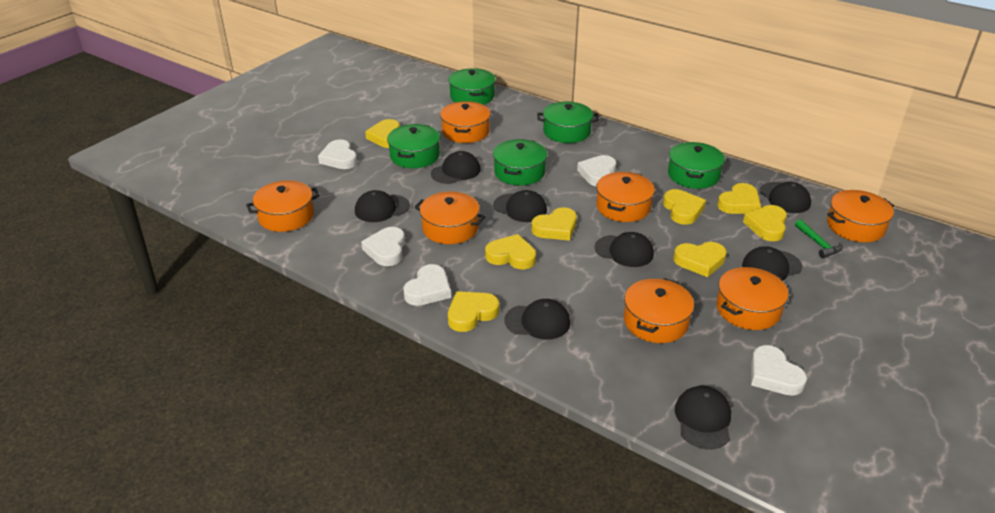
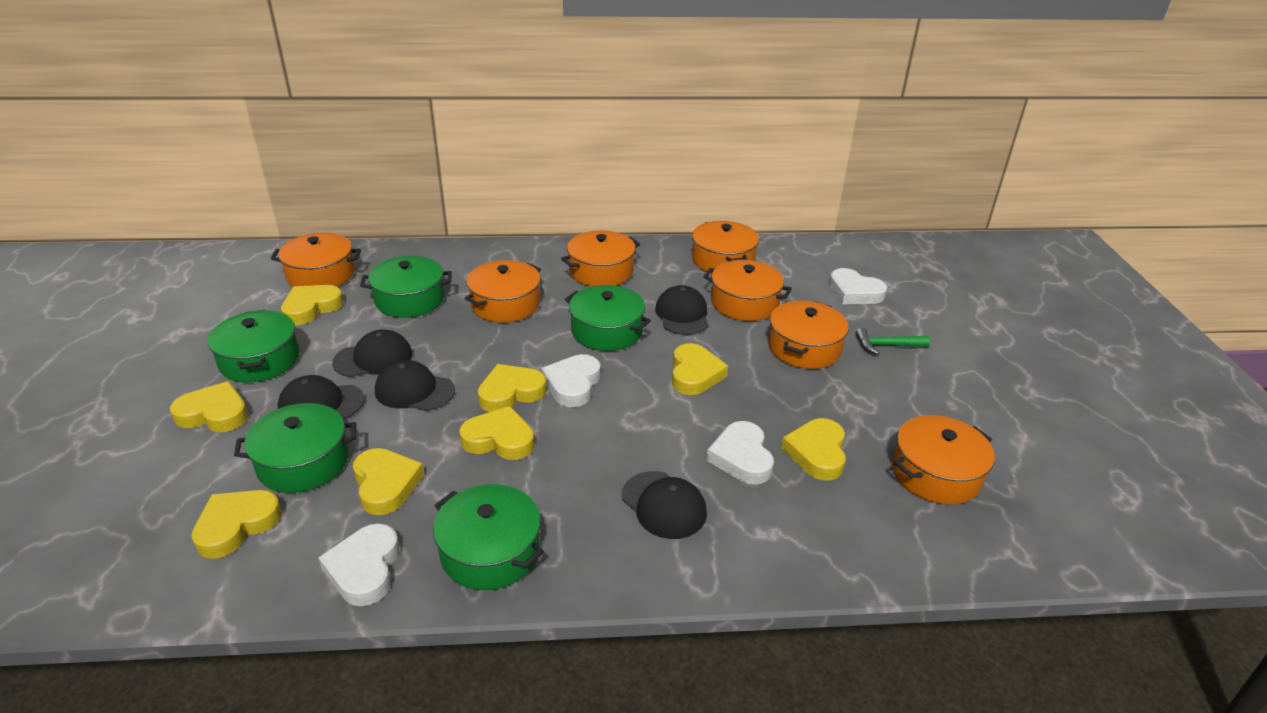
black cap: 8 -> 5
white heart: 5 -> 4

